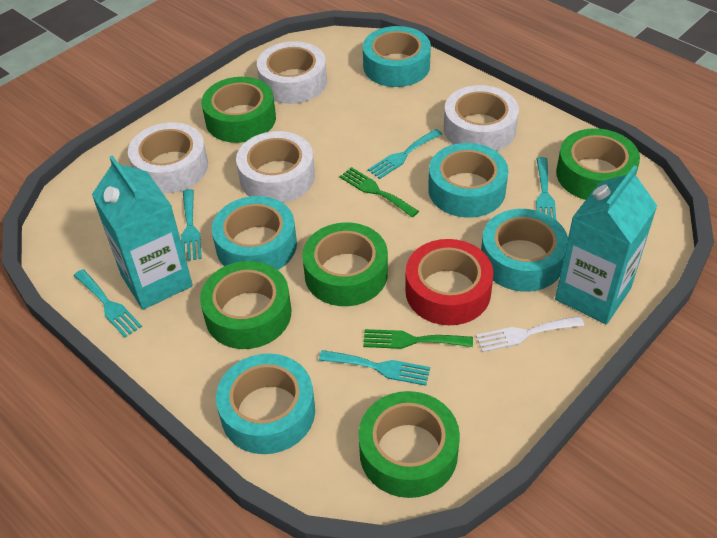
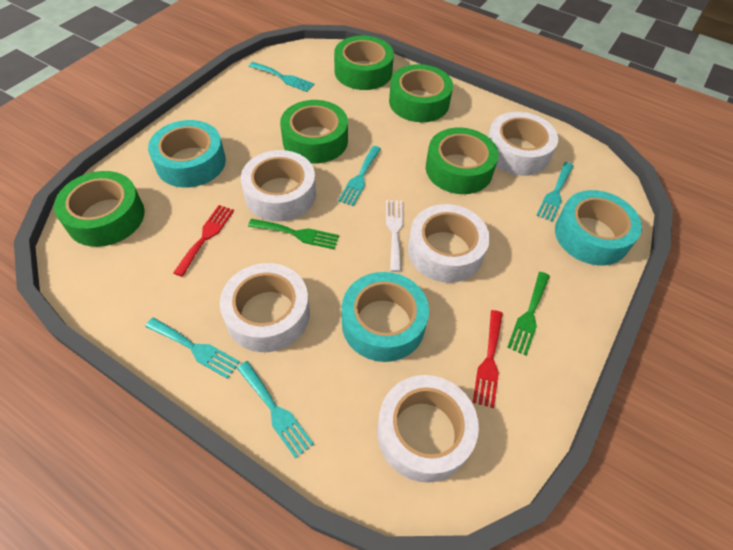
red fork: 0 -> 2
red tape: 1 -> 0
turquoise carton: 2 -> 0
turquoise tape: 5 -> 3
white tape: 4 -> 5

